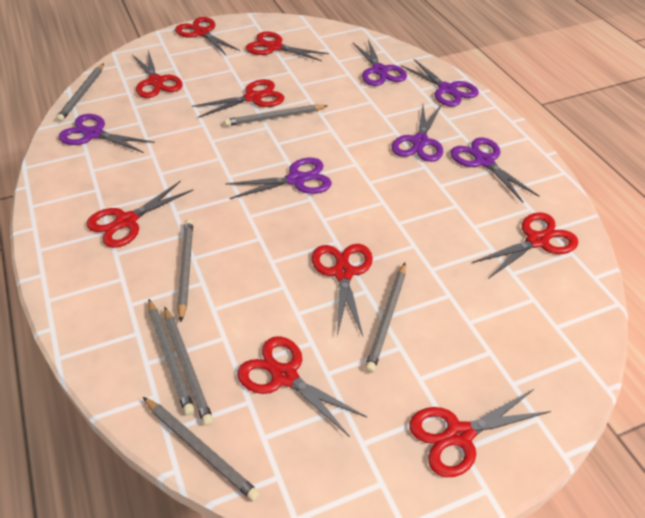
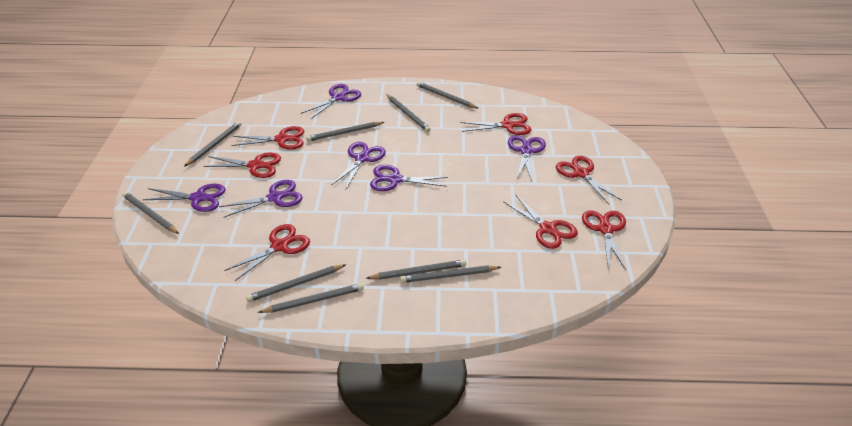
grey pencil: 7 -> 9
red scissors: 9 -> 7

